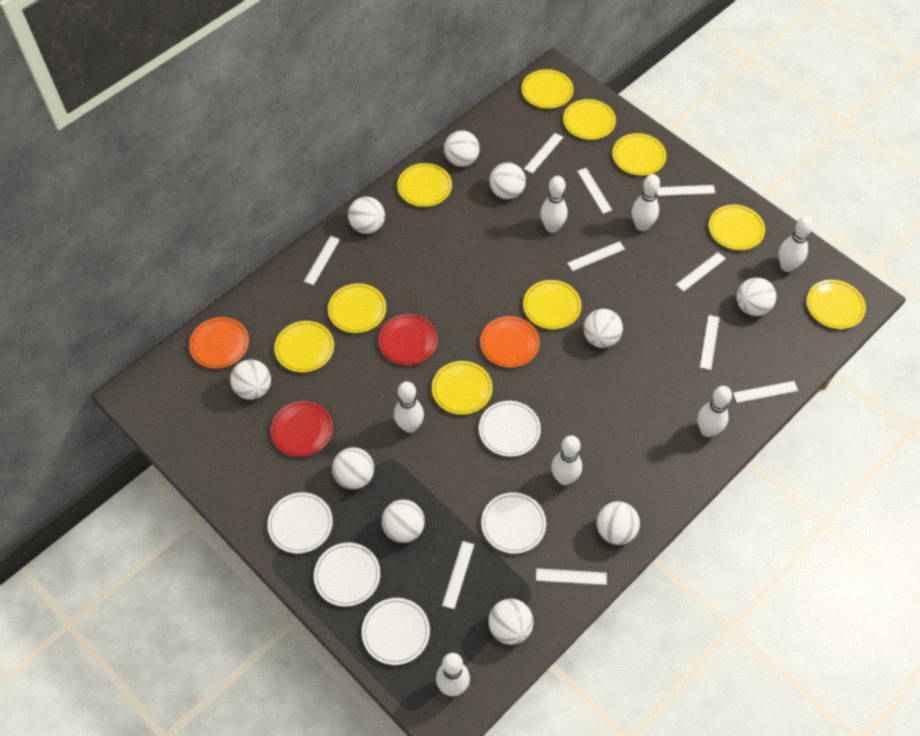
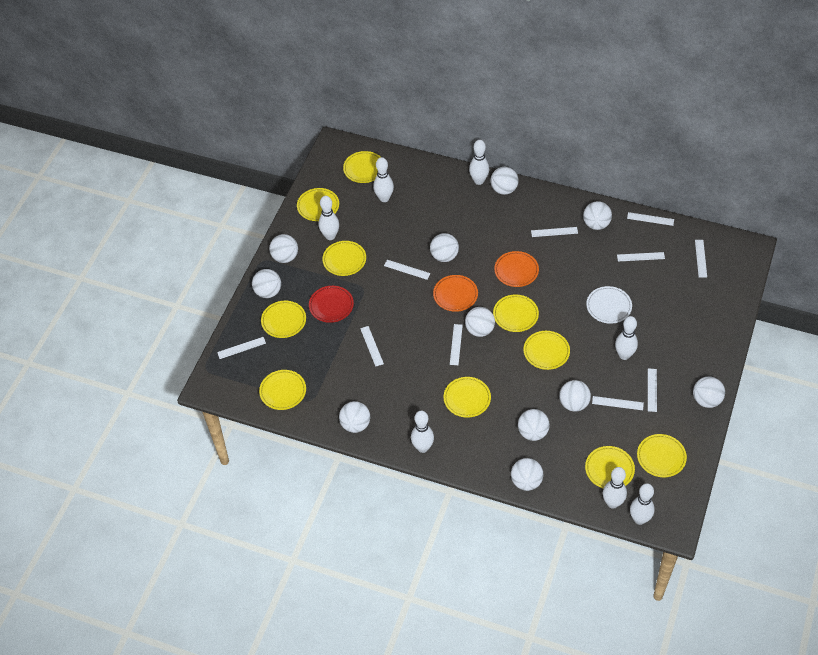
red plate: 2 -> 1
white ball: 10 -> 11
white plate: 5 -> 1

